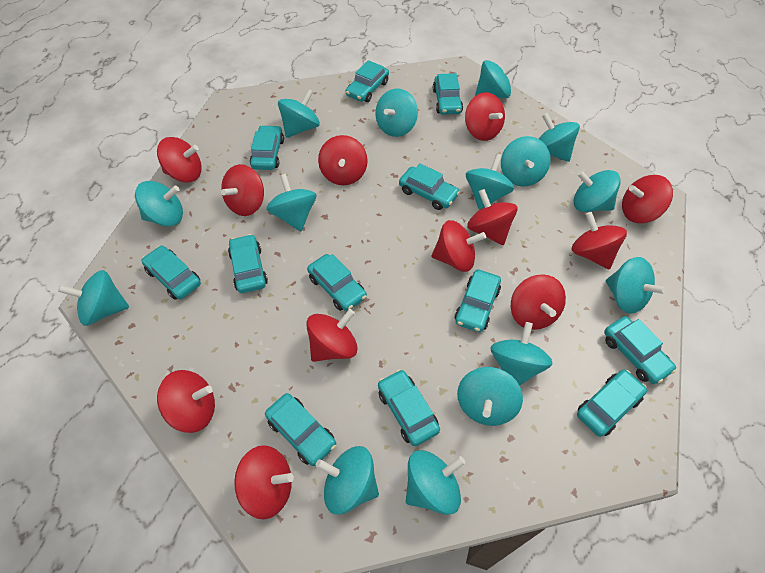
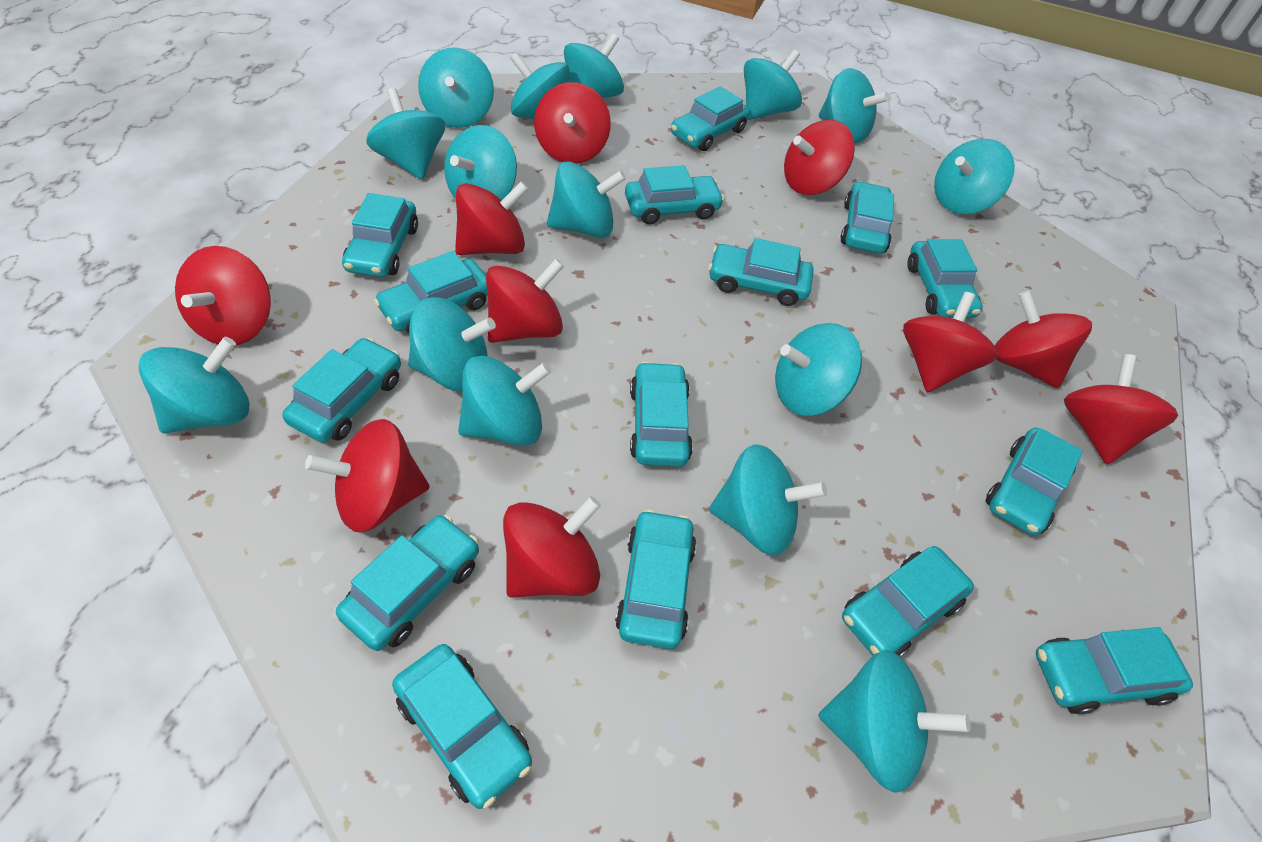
red spinning top: 12 -> 10
turquoise car: 12 -> 15

